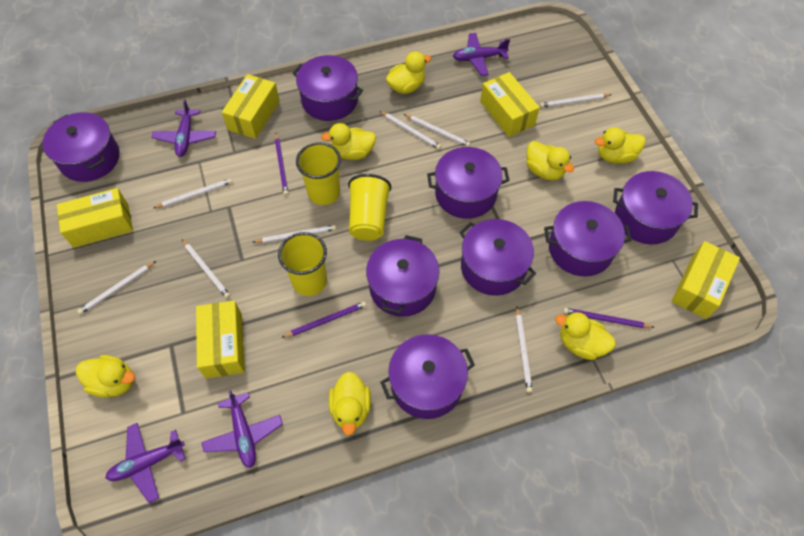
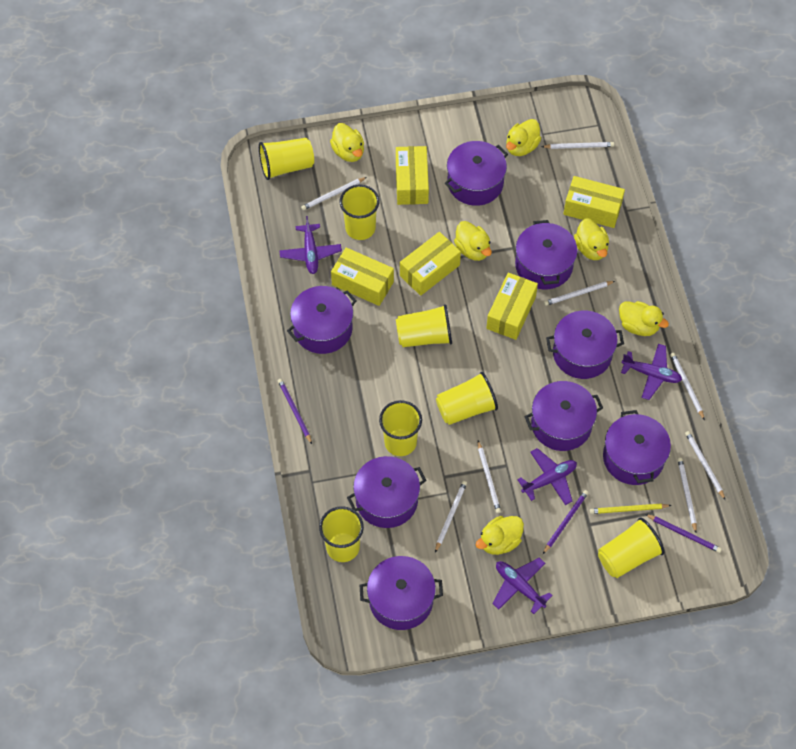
yellow cup: 3 -> 7
yellow duck: 7 -> 6
yellow pencil: 0 -> 1

